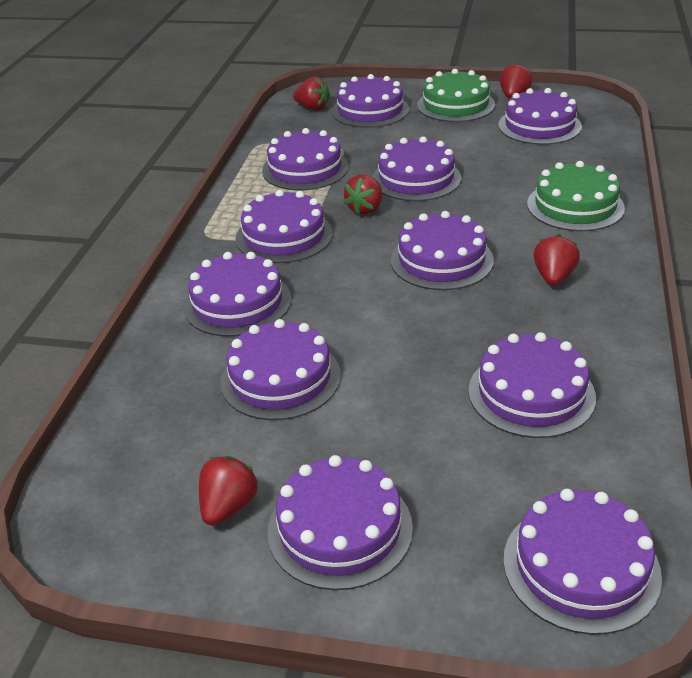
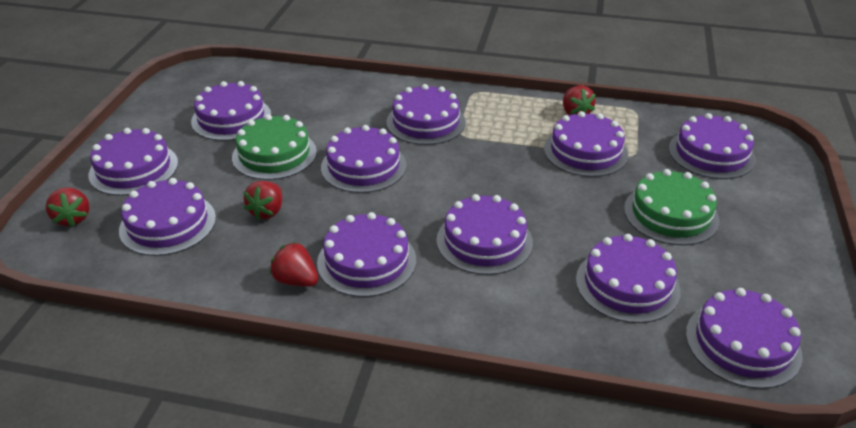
red strawberry: 5 -> 4

